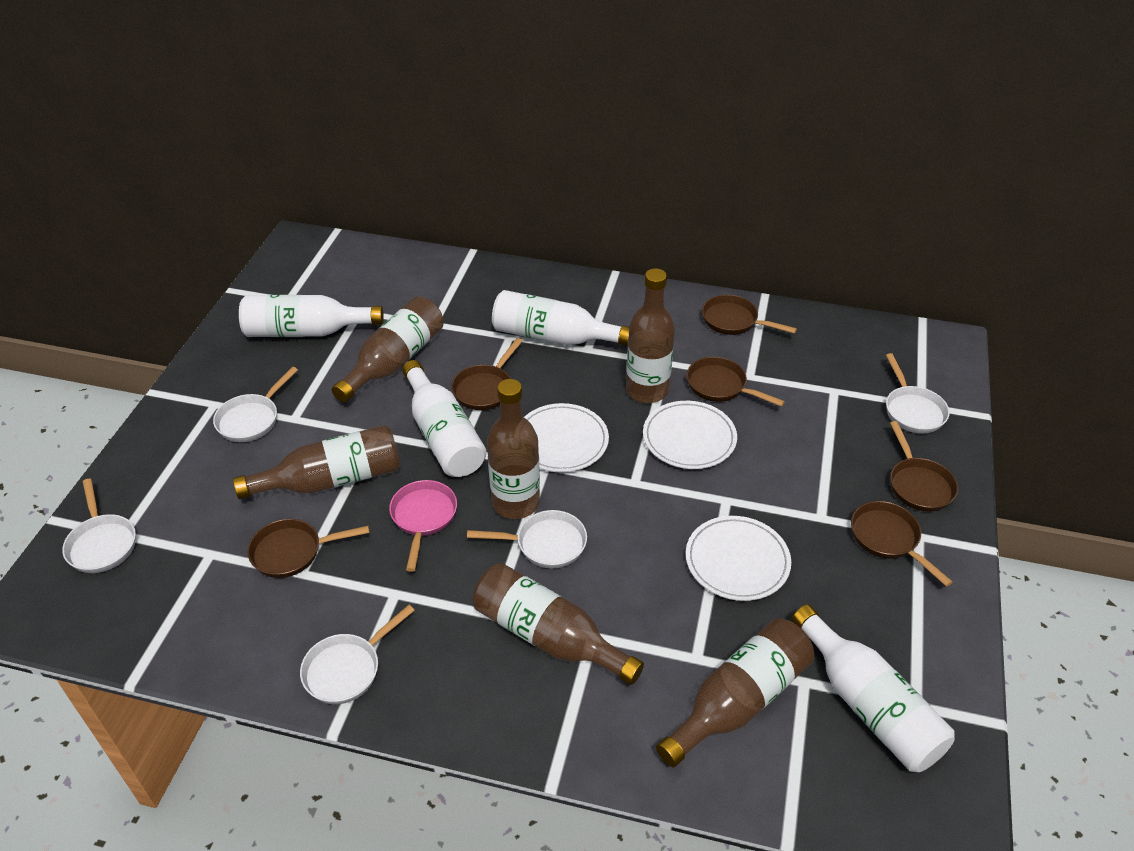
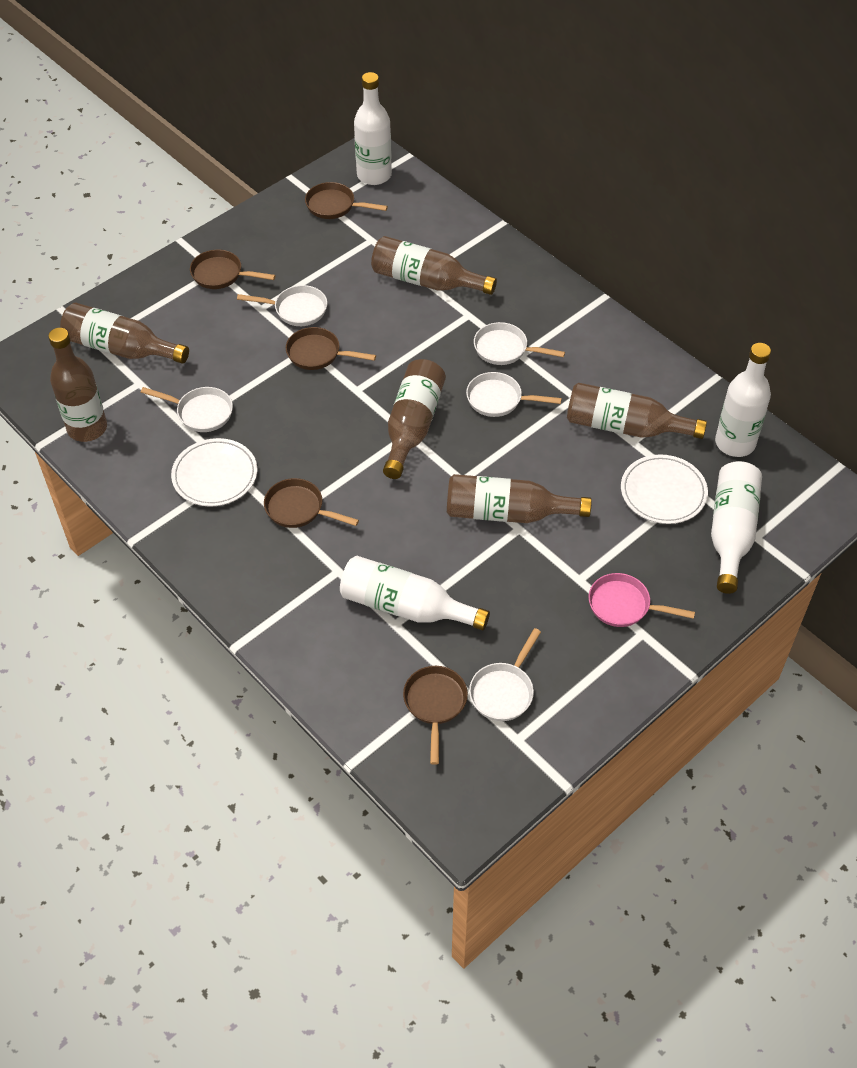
brown pan: 6 -> 5
white plate: 3 -> 2

